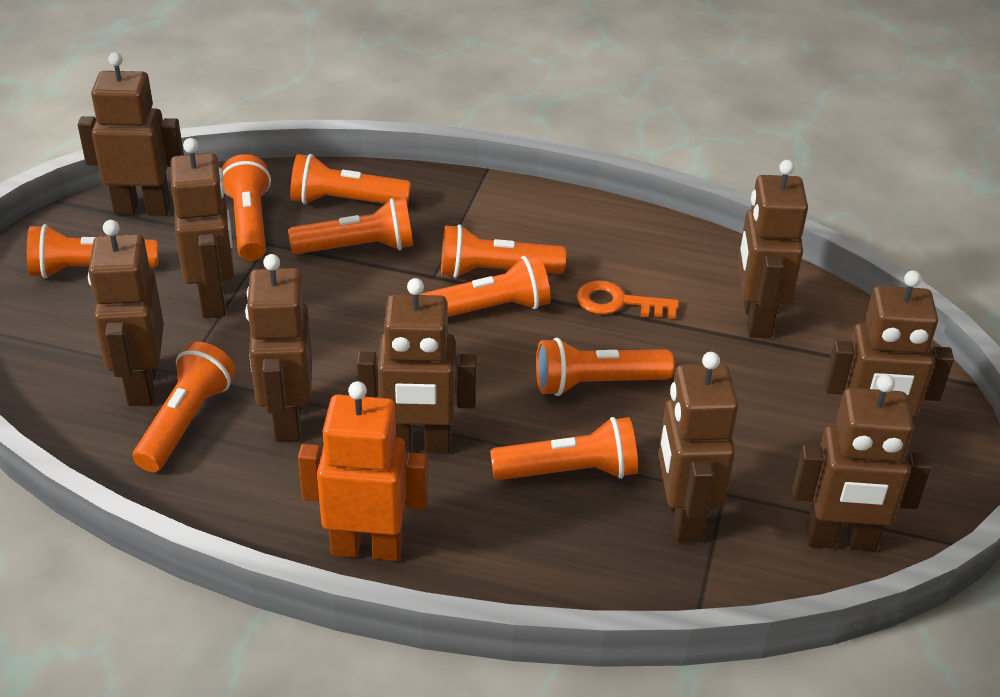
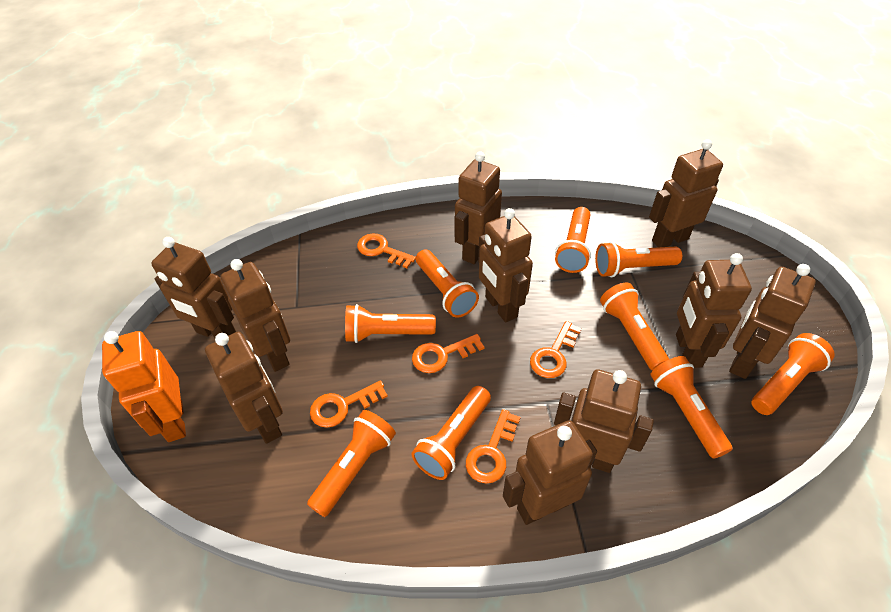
brown robot: 9 -> 10
orange key: 1 -> 5

